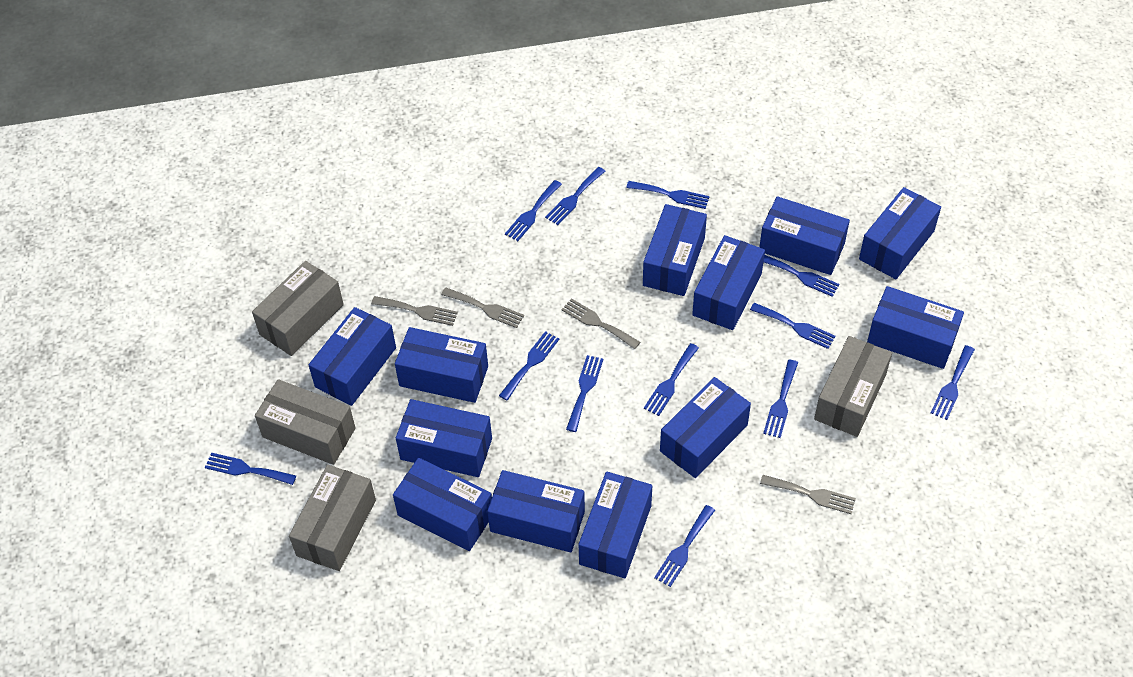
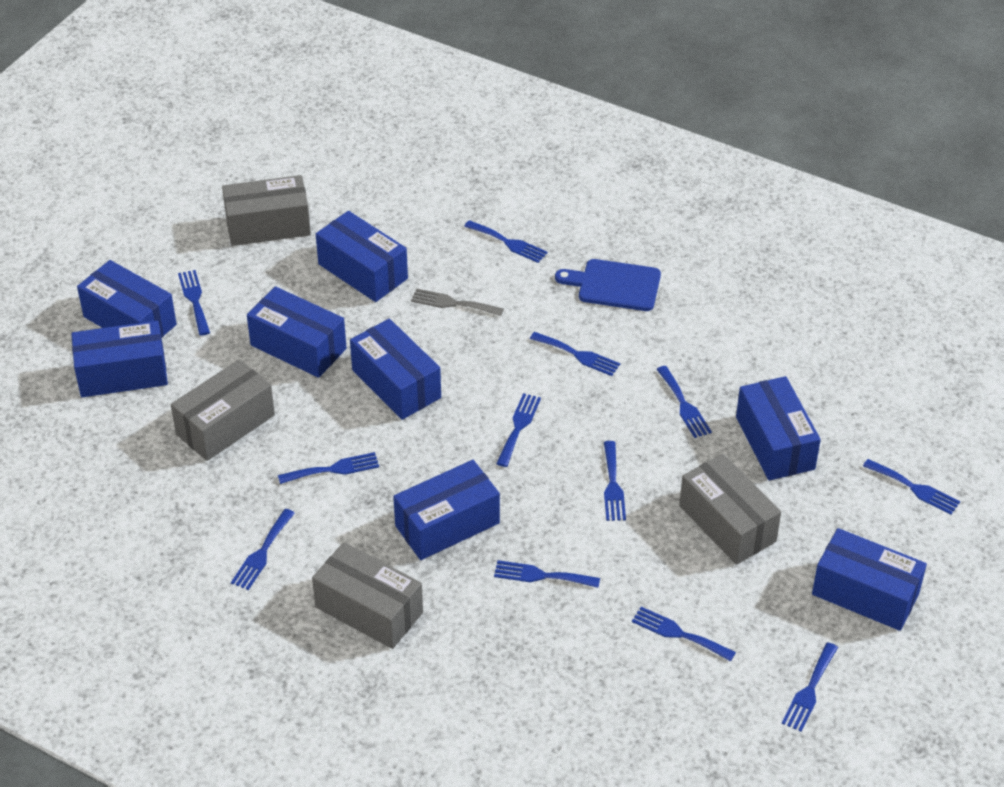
blue box: 12 -> 8
blue cutting board: 0 -> 1
grey fork: 4 -> 1

